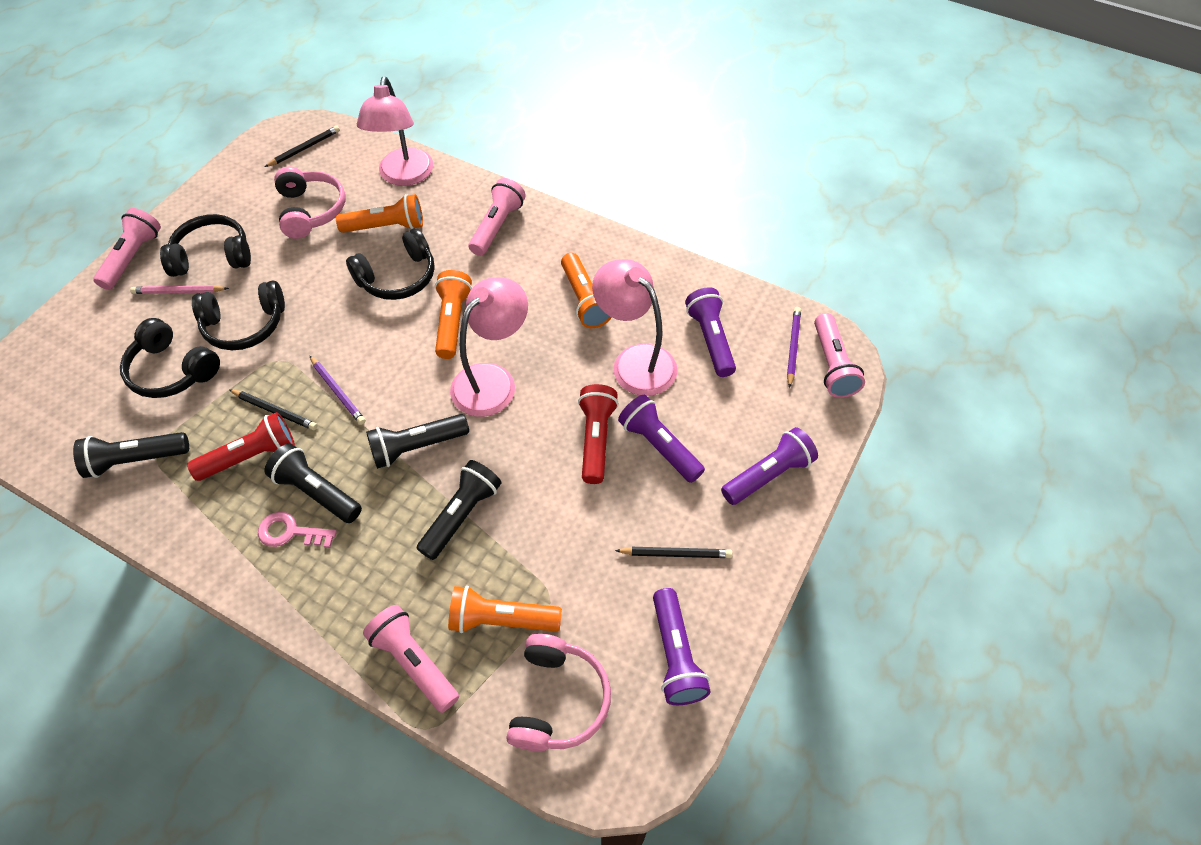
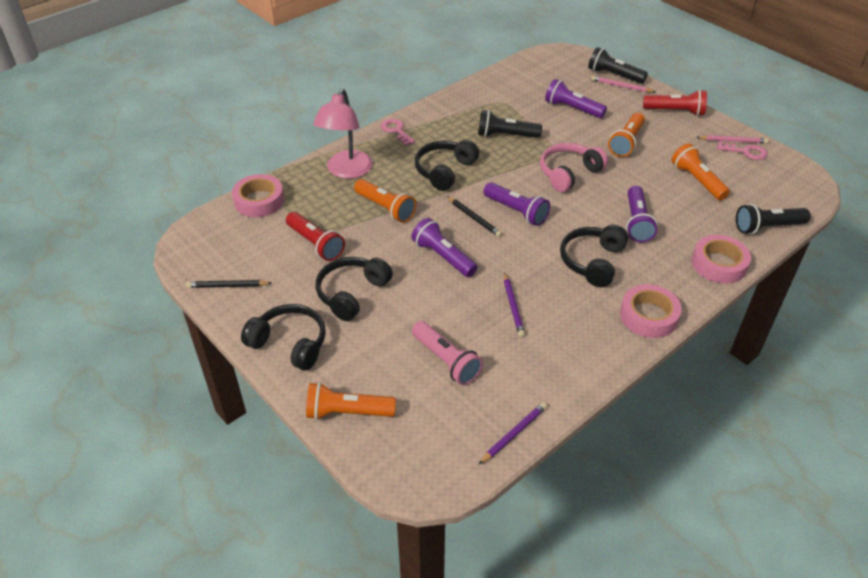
black flashlight: 4 -> 3
black pencil: 3 -> 2
pink flashlight: 4 -> 1
pink headphones: 2 -> 1
pink key: 1 -> 2
pink lamp: 3 -> 1
pink pencil: 1 -> 2
pink tape: 0 -> 3

